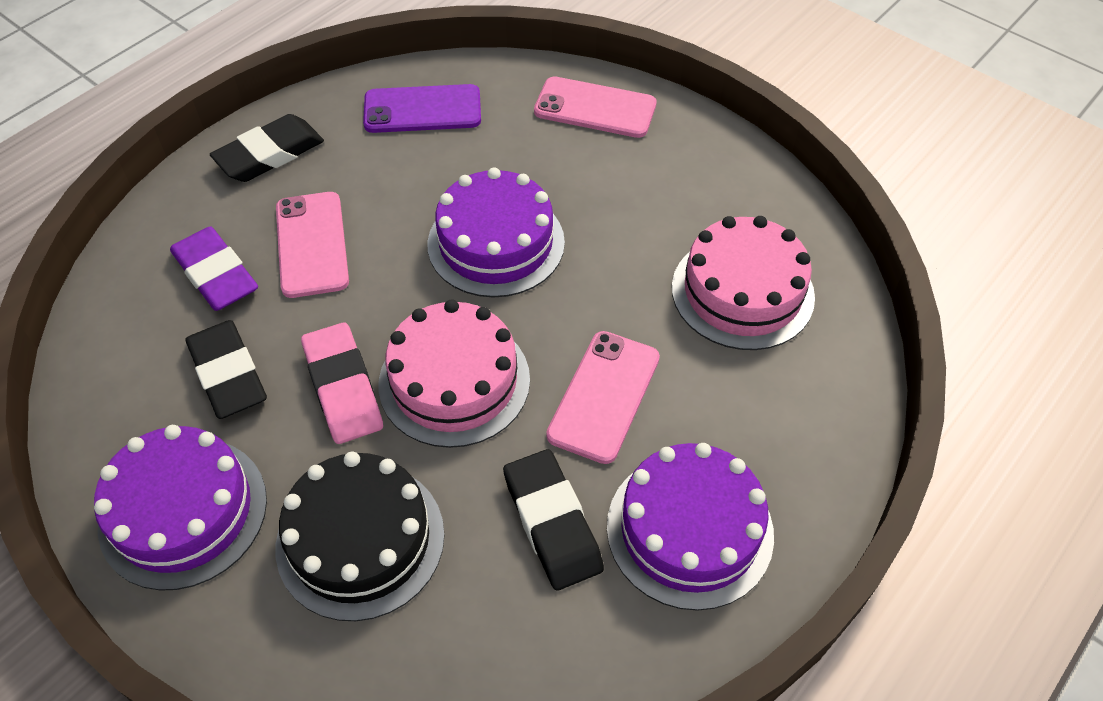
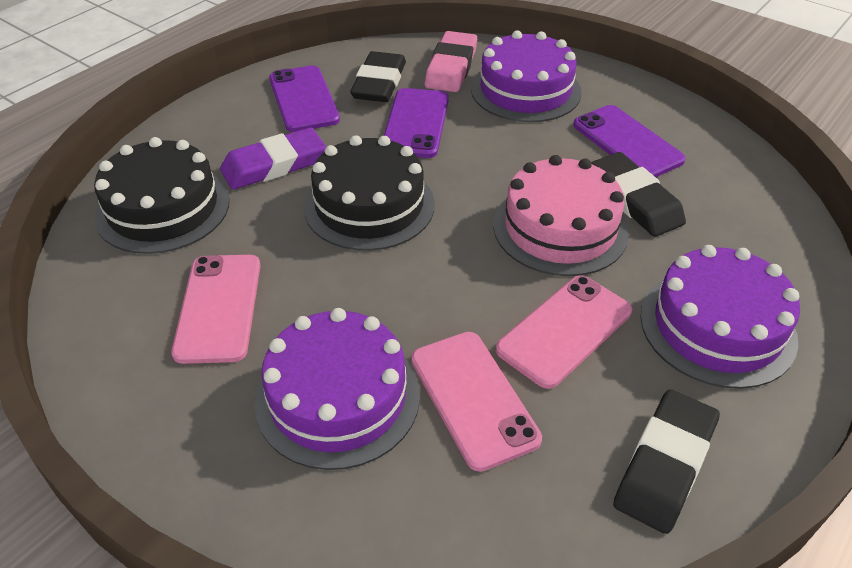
black cake: 1 -> 2
pink cake: 2 -> 1
purple phone: 1 -> 3

